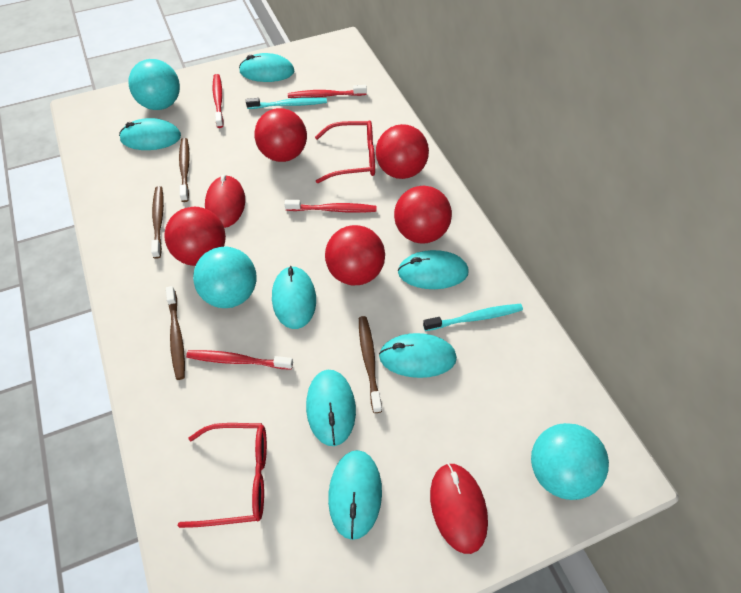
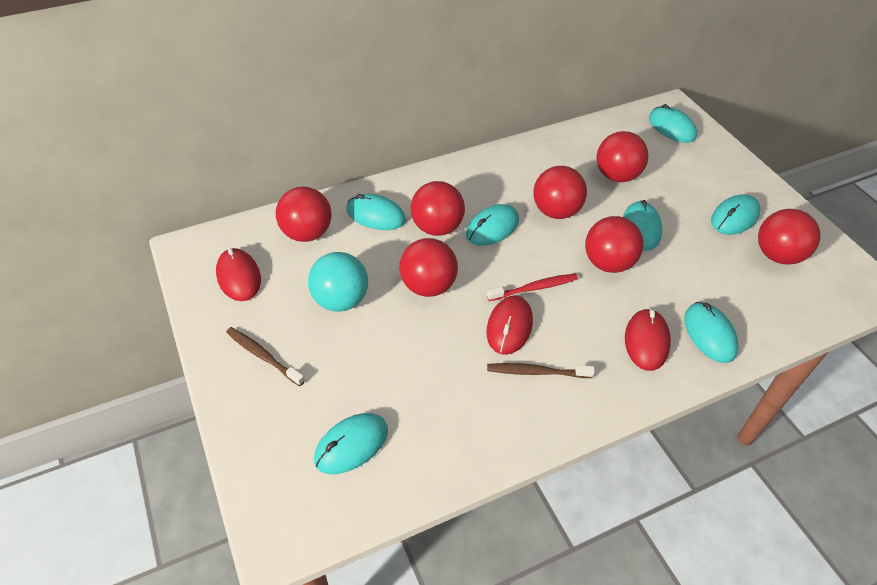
brown toothbrush: 4 -> 2
red ball: 5 -> 7
red glasses: 2 -> 0
red mouse: 2 -> 3
red toothbrush: 4 -> 1
turquoise ball: 3 -> 1
turquoise toothbrush: 2 -> 0

